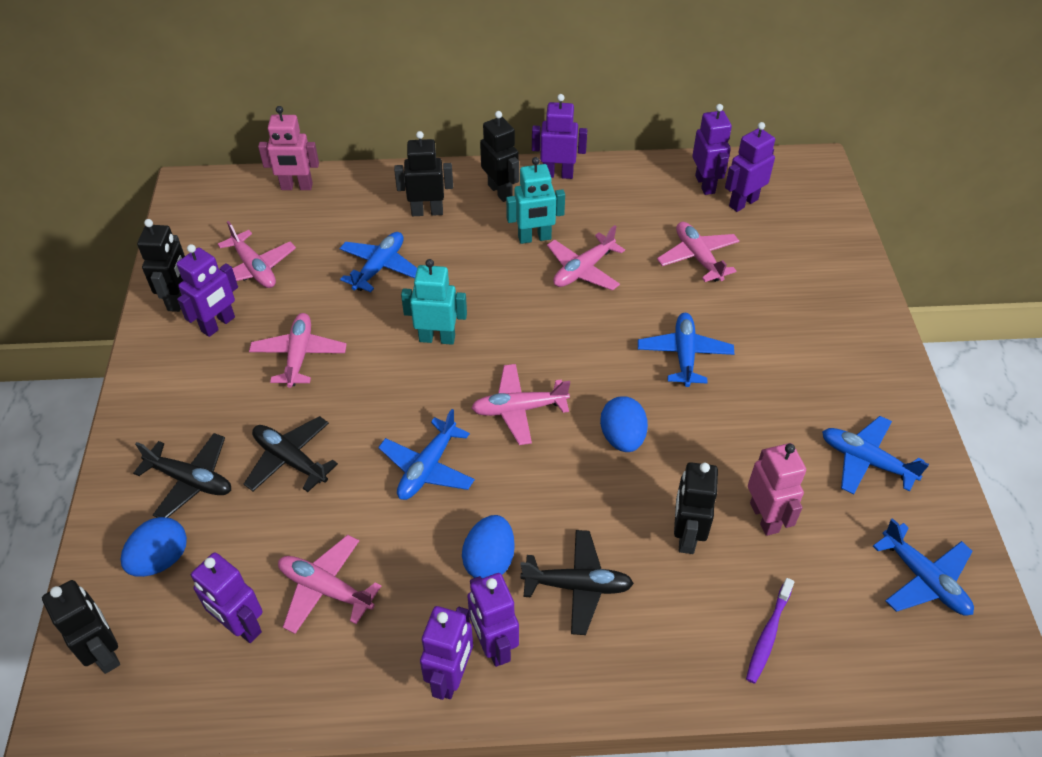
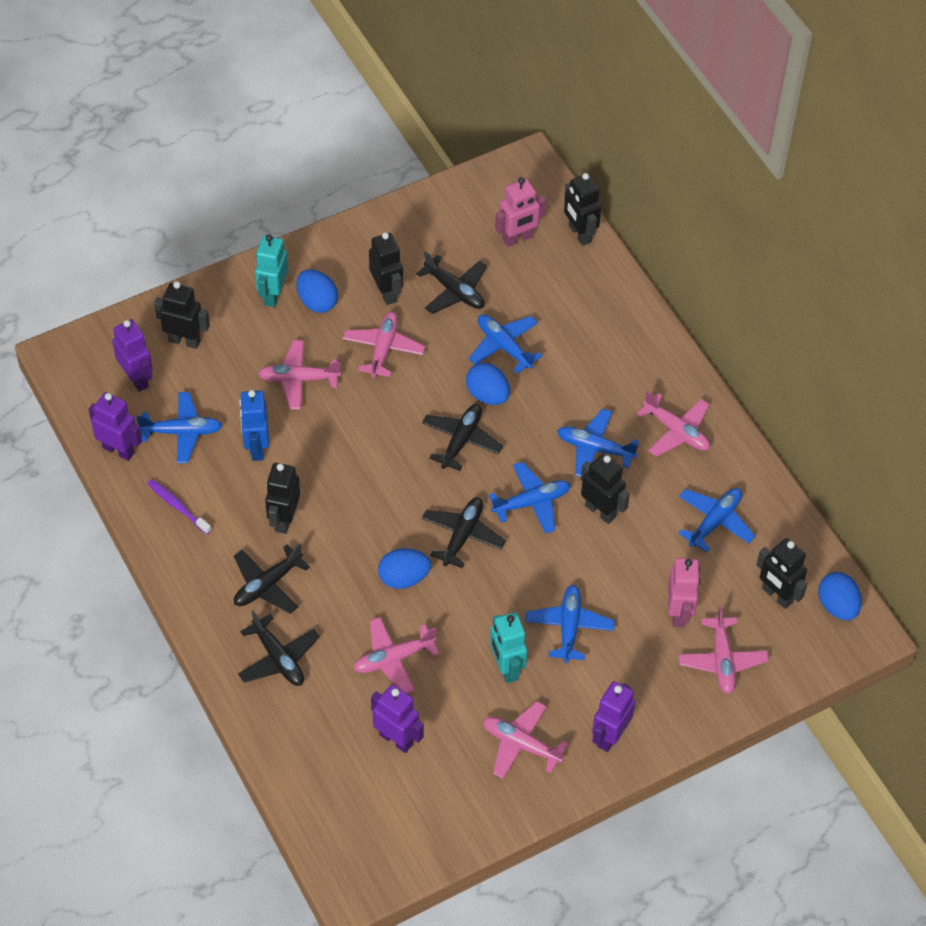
black plane: 3 -> 5
black robot: 5 -> 6
blue egg: 3 -> 4
blue plane: 5 -> 6
blue robot: 0 -> 1
purple robot: 7 -> 4

